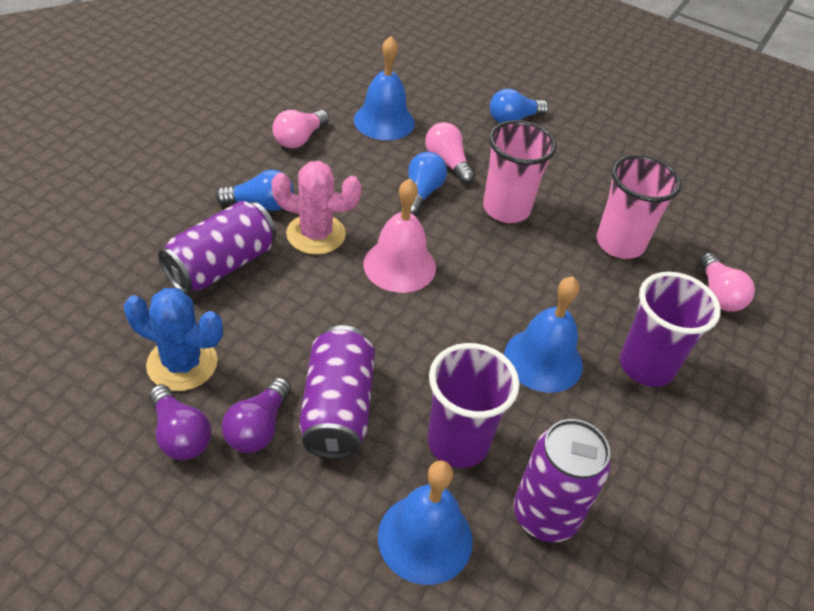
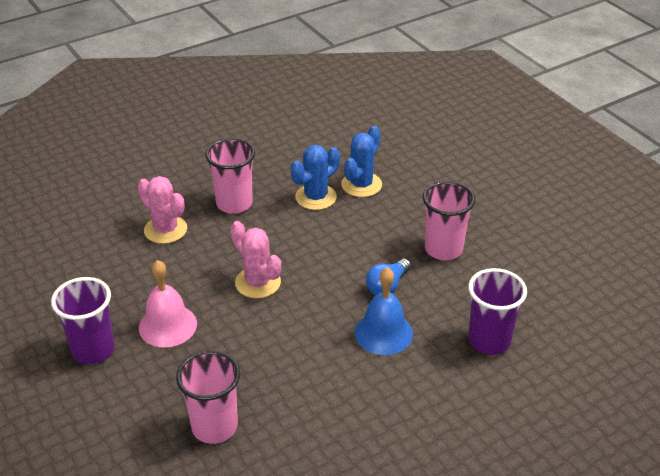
blue bell: 3 -> 1
blue cactus: 1 -> 2
blue light bulb: 3 -> 1
pink cactus: 1 -> 2
pink cup: 2 -> 3
pink light bulb: 3 -> 0
purple can: 3 -> 0
purple light bulb: 2 -> 0

